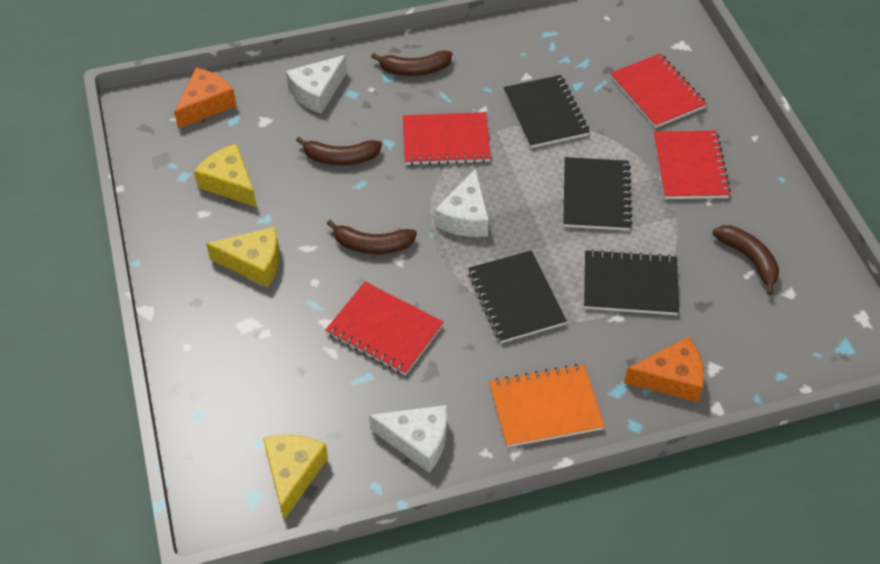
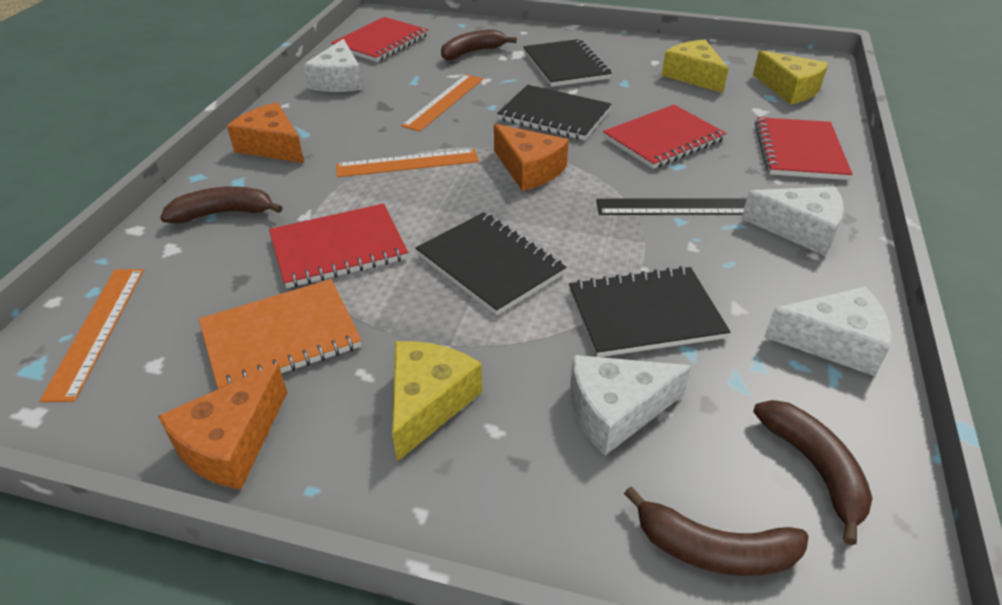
black ruler: 0 -> 1
orange cheese: 2 -> 3
orange ruler: 0 -> 3
white cheese: 3 -> 4

